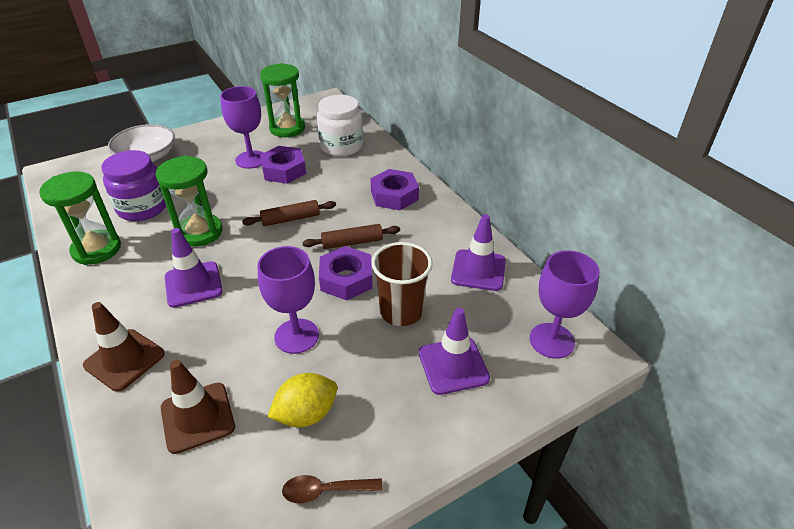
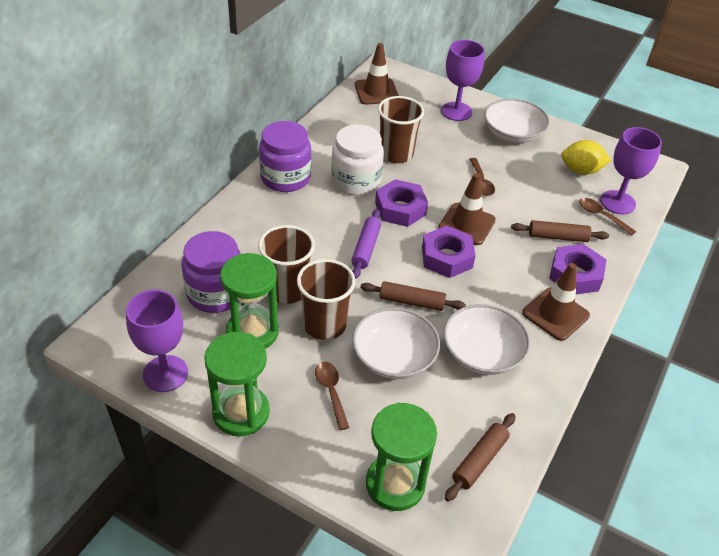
brown cup: 1 -> 3
brown rolling pin: 2 -> 3
brown spoon: 1 -> 3
brown traffic cone: 2 -> 3
purple jar: 1 -> 2
purple rolling pin: 0 -> 1
purple traffic cone: 3 -> 0
white bowl: 1 -> 3

